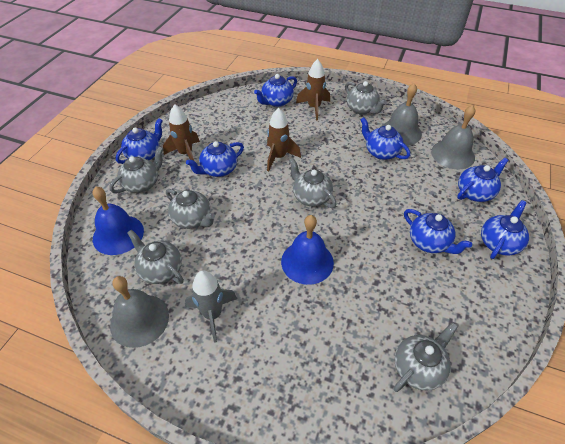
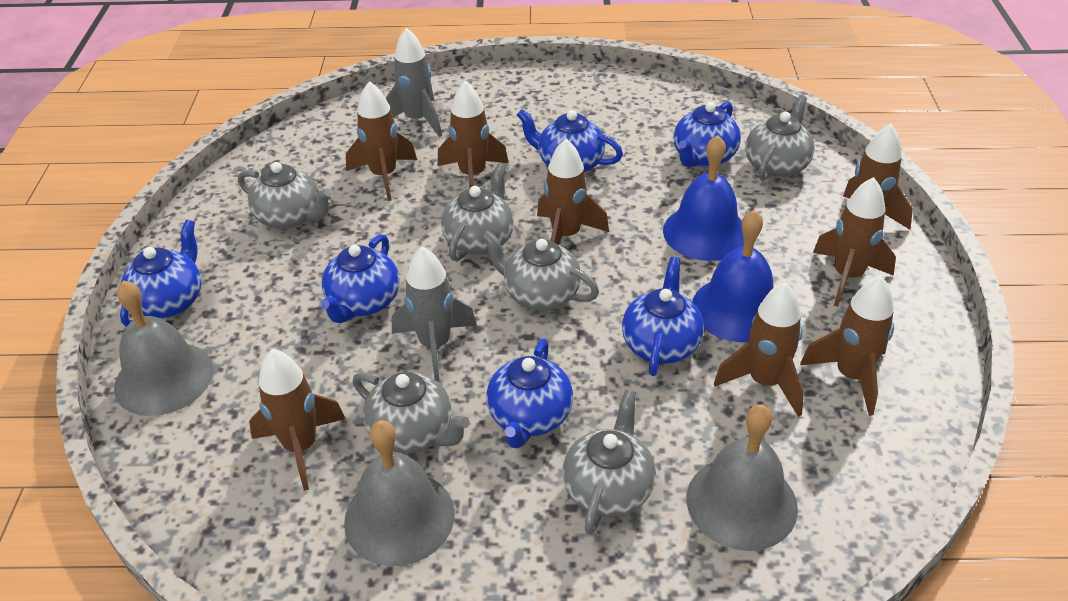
blue teapot: 7 -> 6
brown rocket: 3 -> 8
grey rocket: 1 -> 2

